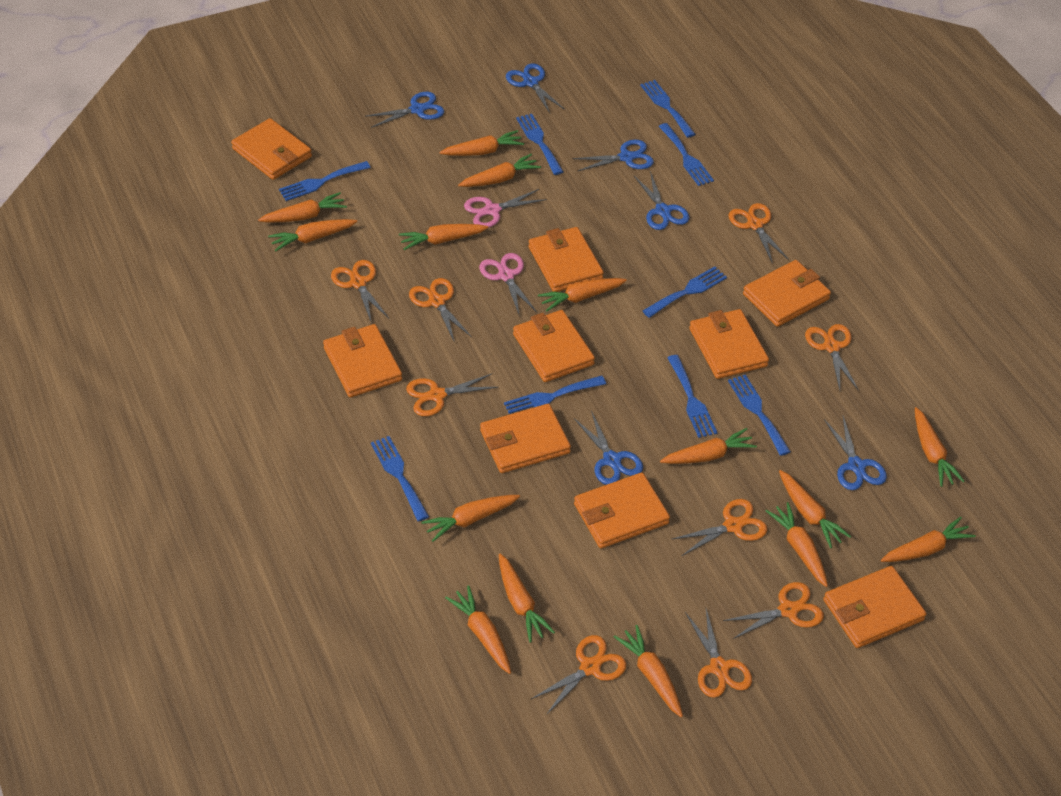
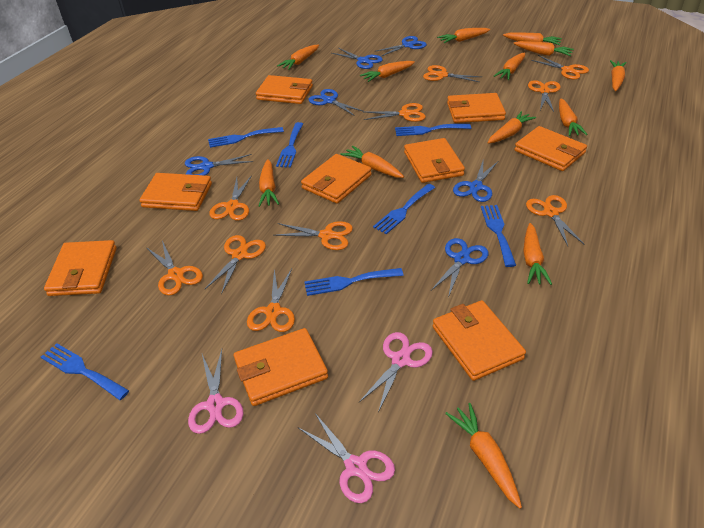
blue fork: 9 -> 7
orange carrot: 15 -> 13
orange scissors: 9 -> 10
pink scissors: 2 -> 3

